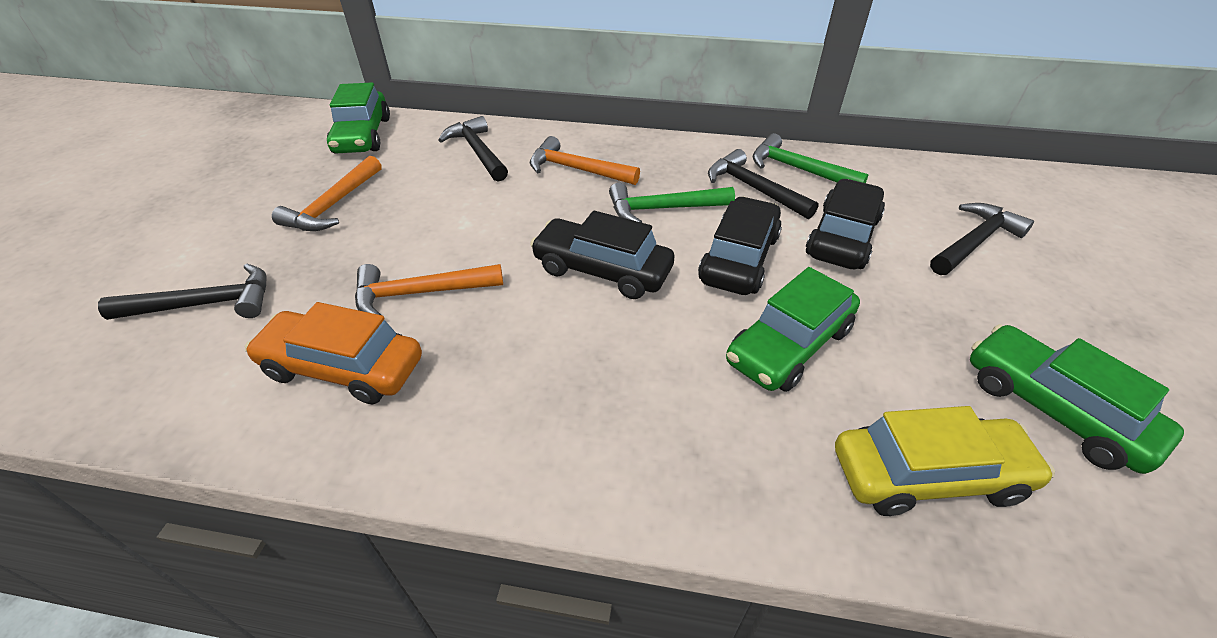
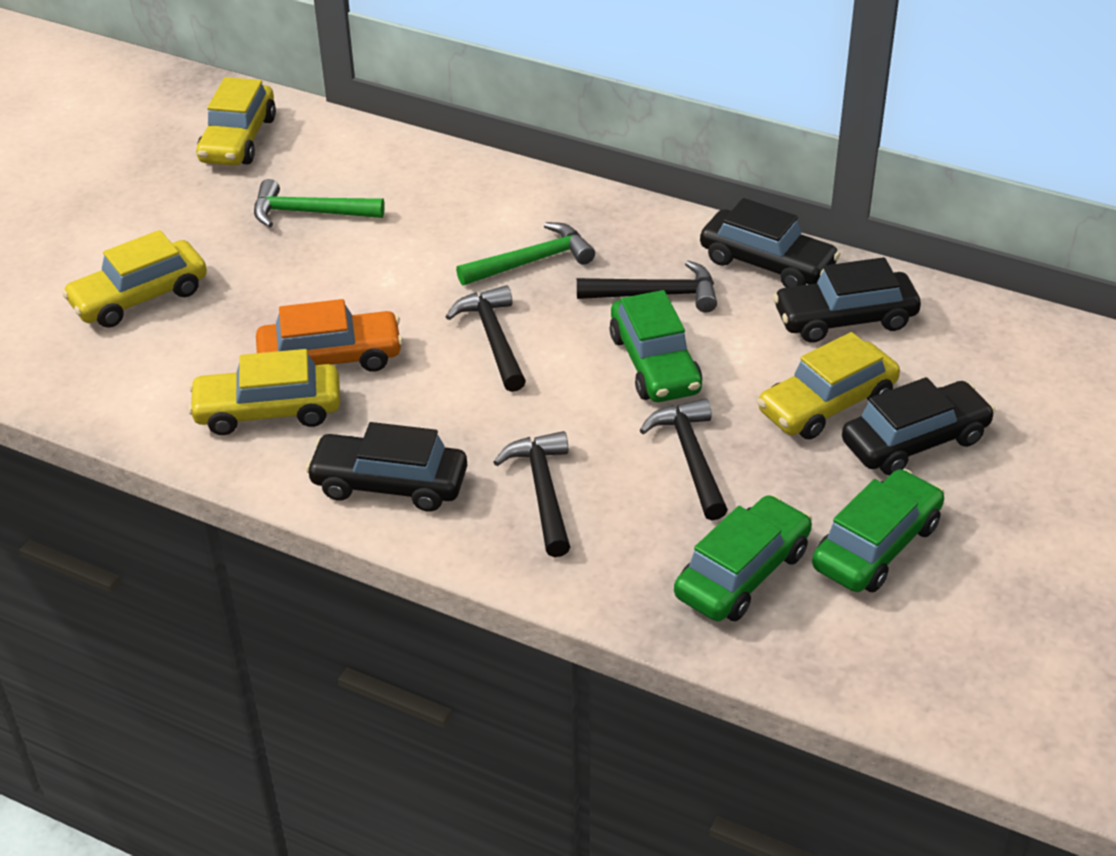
black car: 3 -> 4
orange hammer: 3 -> 0
yellow car: 1 -> 4

